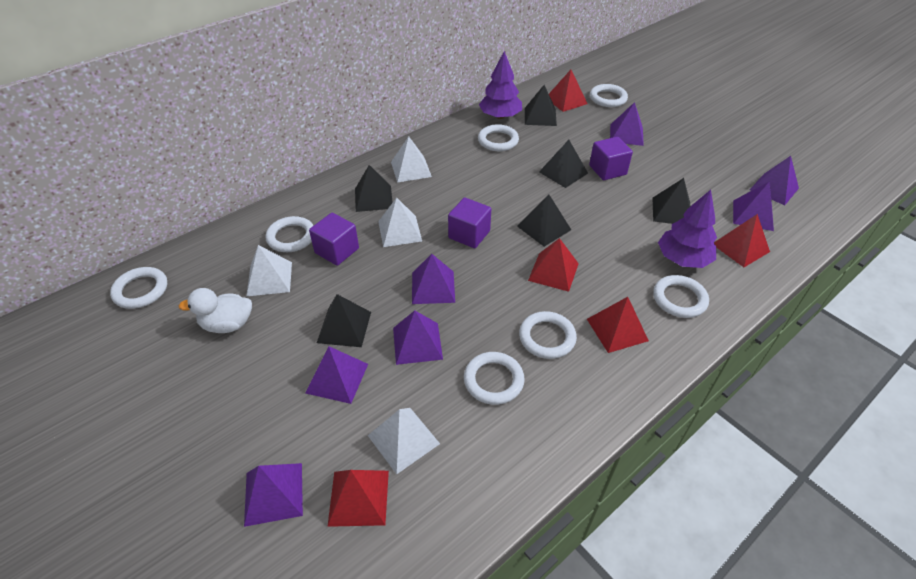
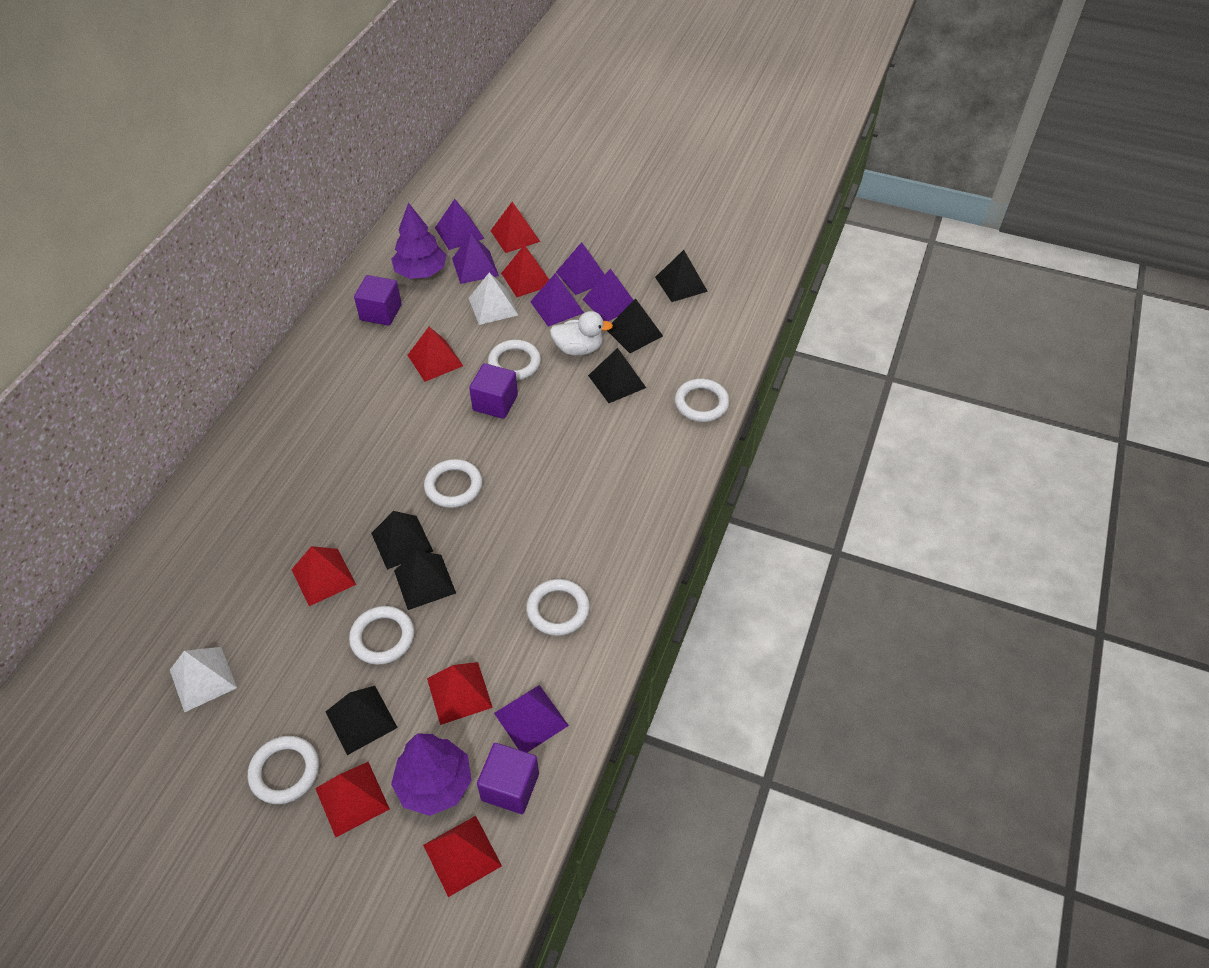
purple pyramid: 7 -> 6
red pyramid: 5 -> 7
white pyramid: 4 -> 2
white ring: 7 -> 6

